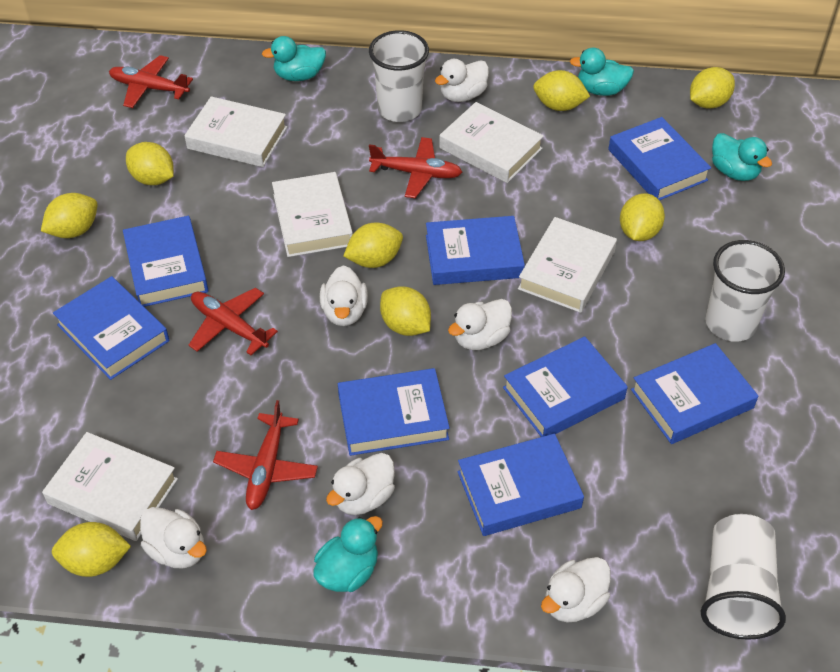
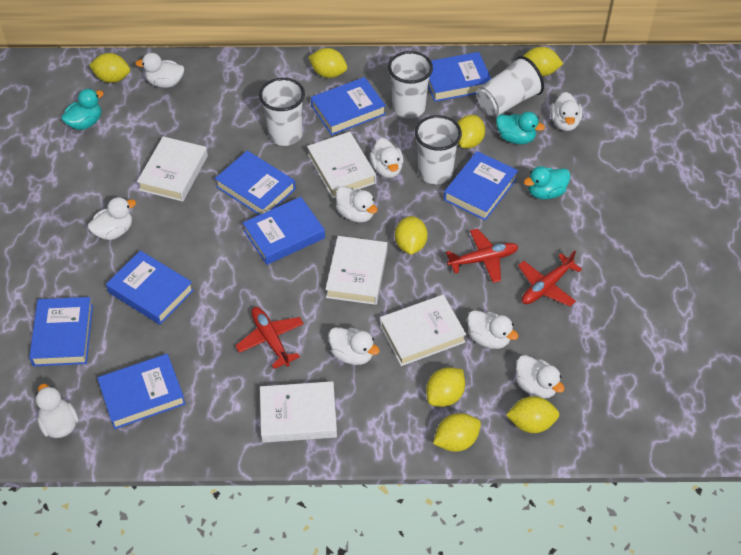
red plane: 4 -> 3
turquoise duck: 4 -> 3
white cup: 3 -> 4
white duck: 6 -> 9

